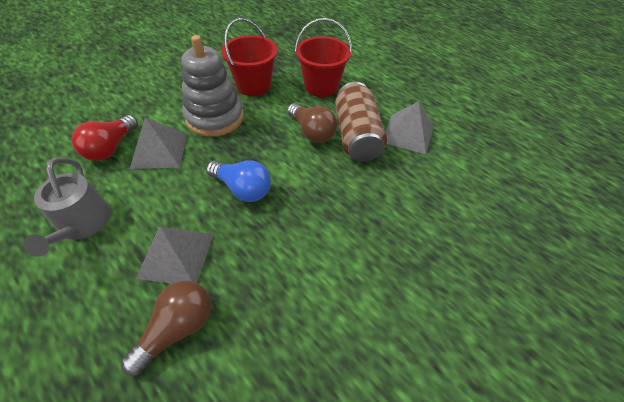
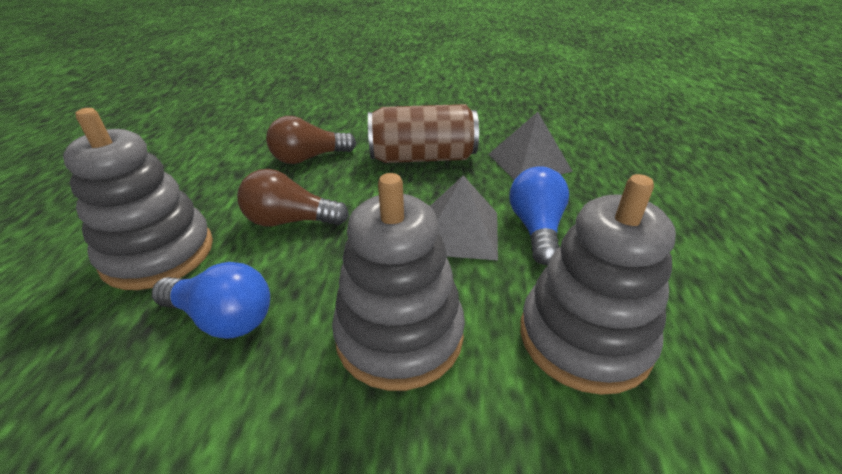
blue light bulb: 1 -> 2
grey pyramid: 3 -> 2
grey stacking toy: 1 -> 3
grey watering can: 1 -> 0
red bucket: 2 -> 0
red light bulb: 1 -> 0

